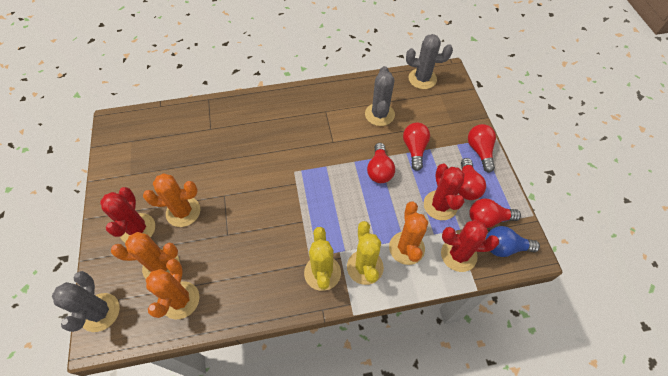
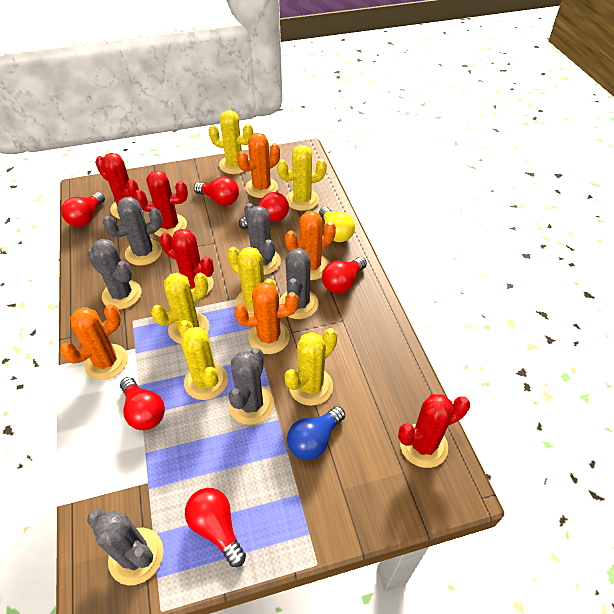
grey cactus: 3 -> 6
red cactus: 3 -> 4
red light bulb: 5 -> 6
yellow cactus: 2 -> 6
yellow light bulb: 0 -> 1

